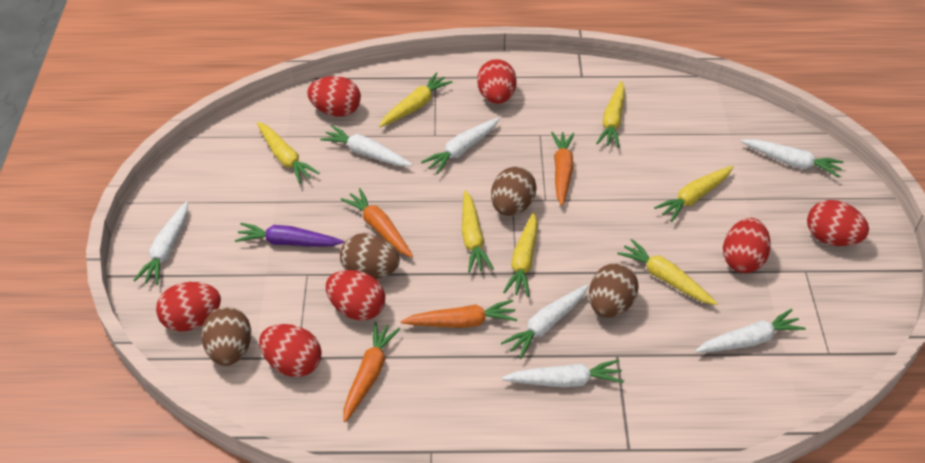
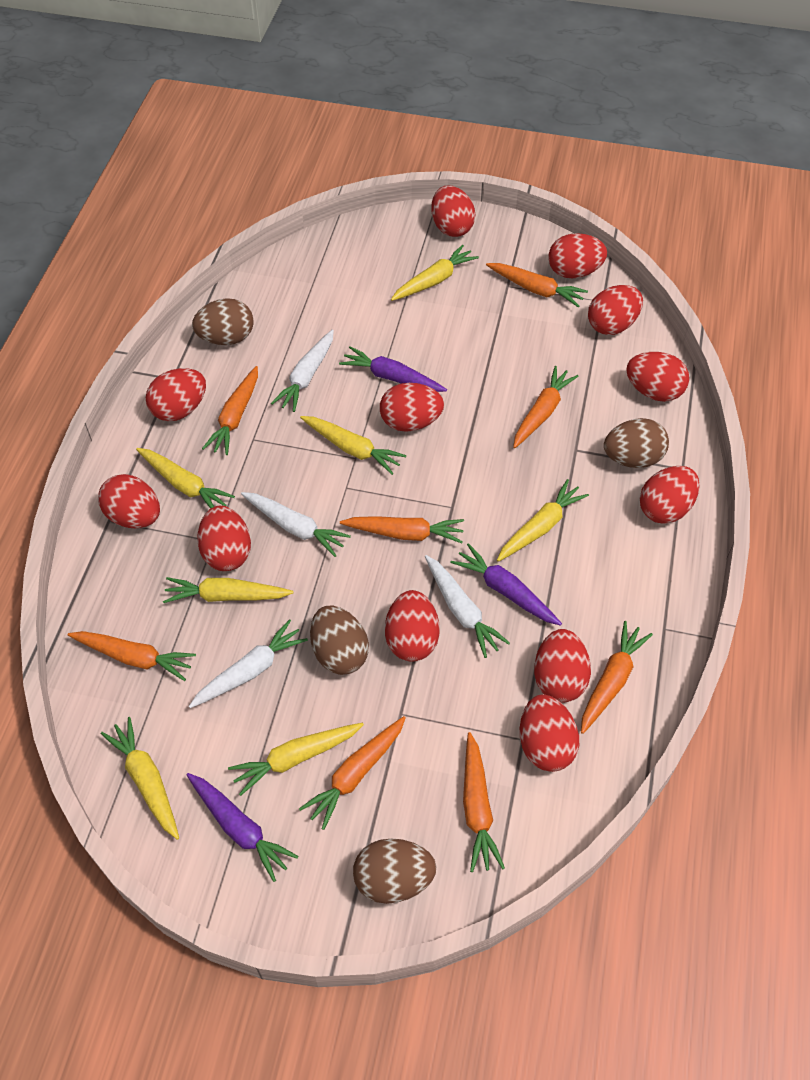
orange carrot: 4 -> 8
purple carrot: 1 -> 3
red egg: 7 -> 12
white carrot: 7 -> 4

